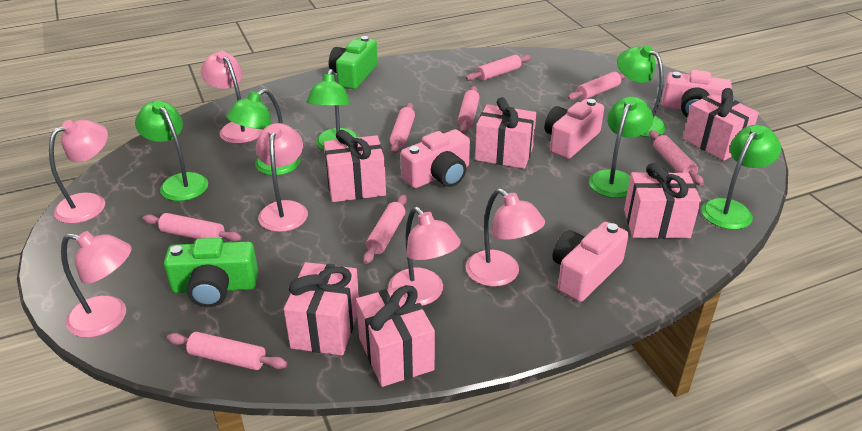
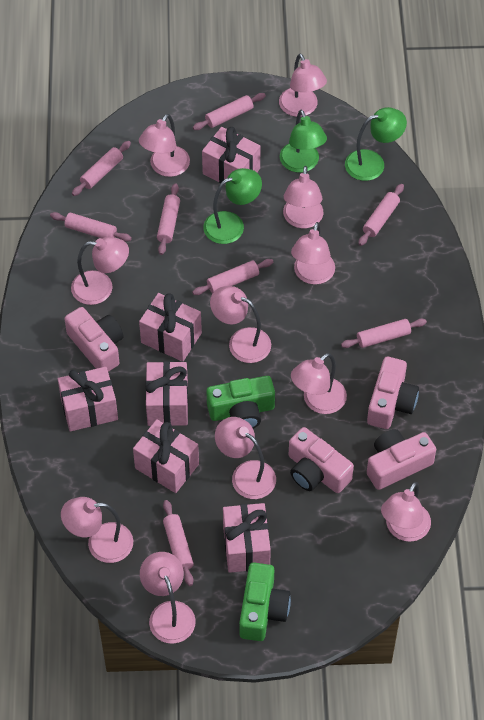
green lamp: 6 -> 3
pink lamp: 6 -> 11

